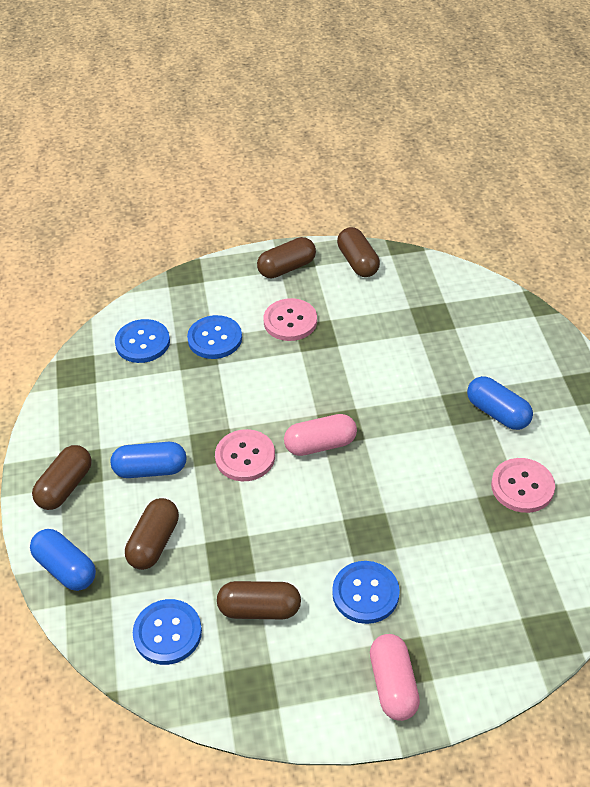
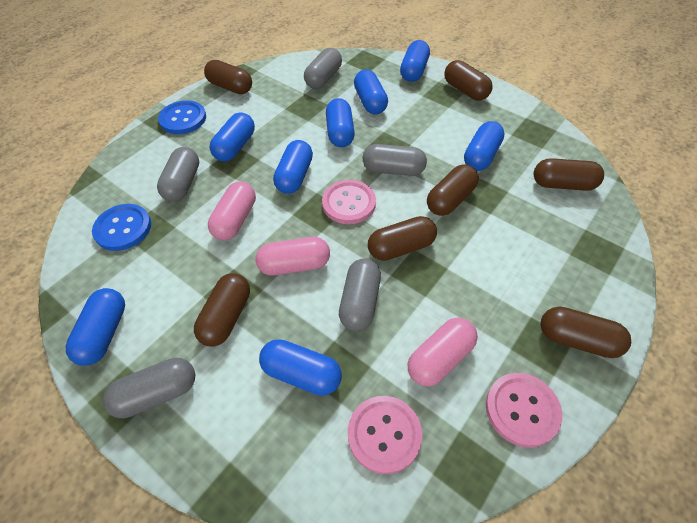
blue button: 4 -> 2
blue capsule: 3 -> 8
brown capsule: 5 -> 7
grey capsule: 0 -> 5
pink capsule: 2 -> 3

